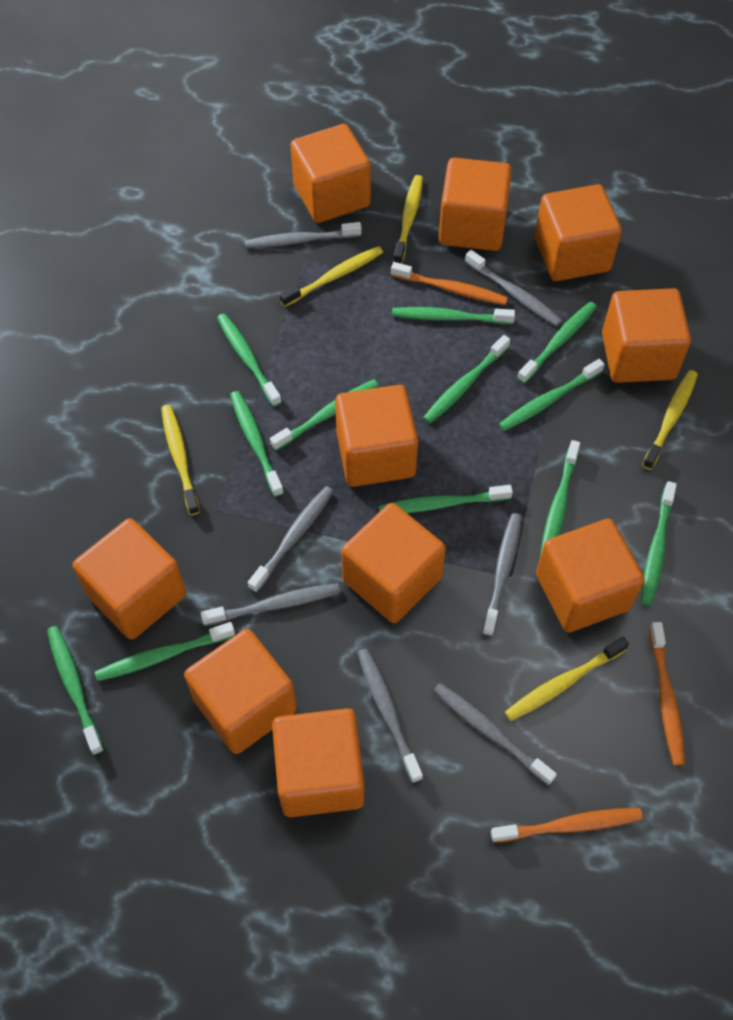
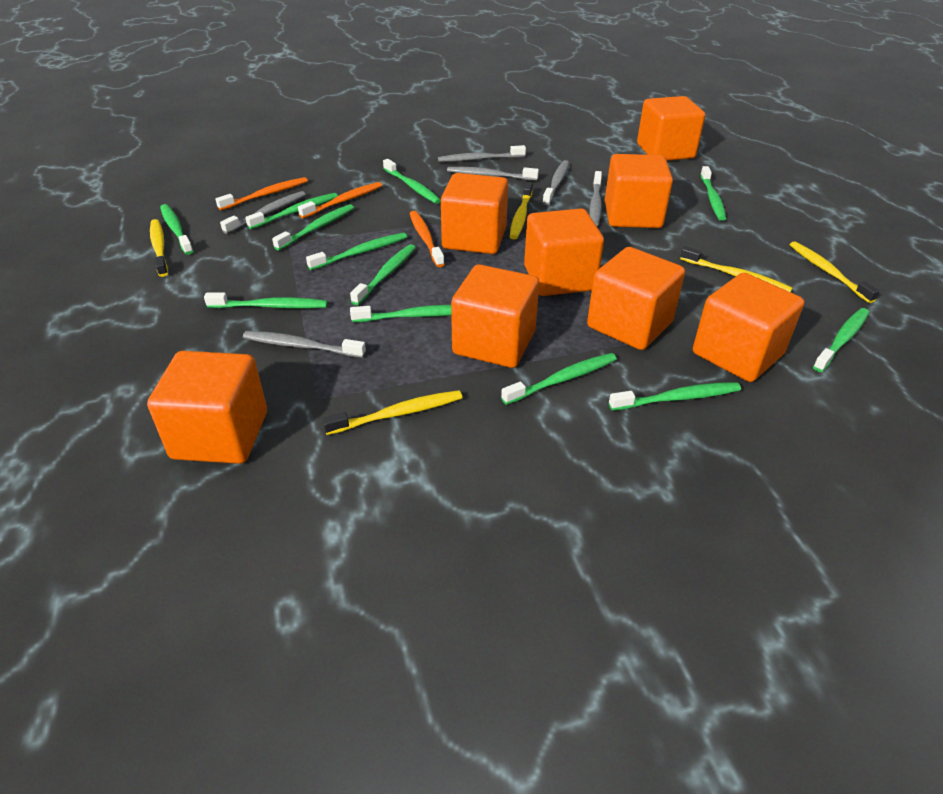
grey toothbrush: 7 -> 6
orange cube: 10 -> 8

